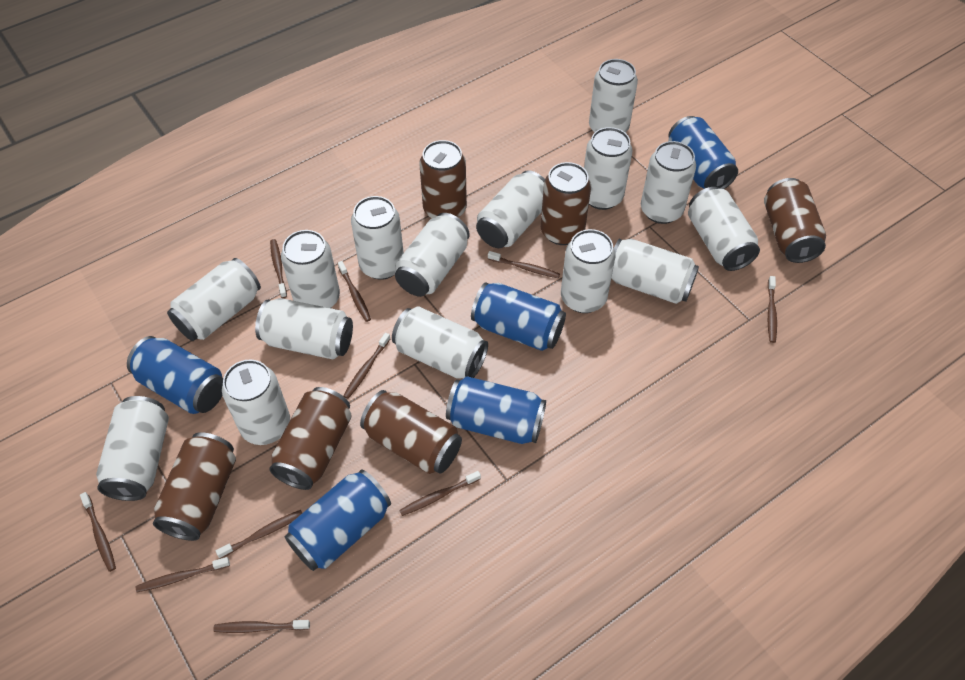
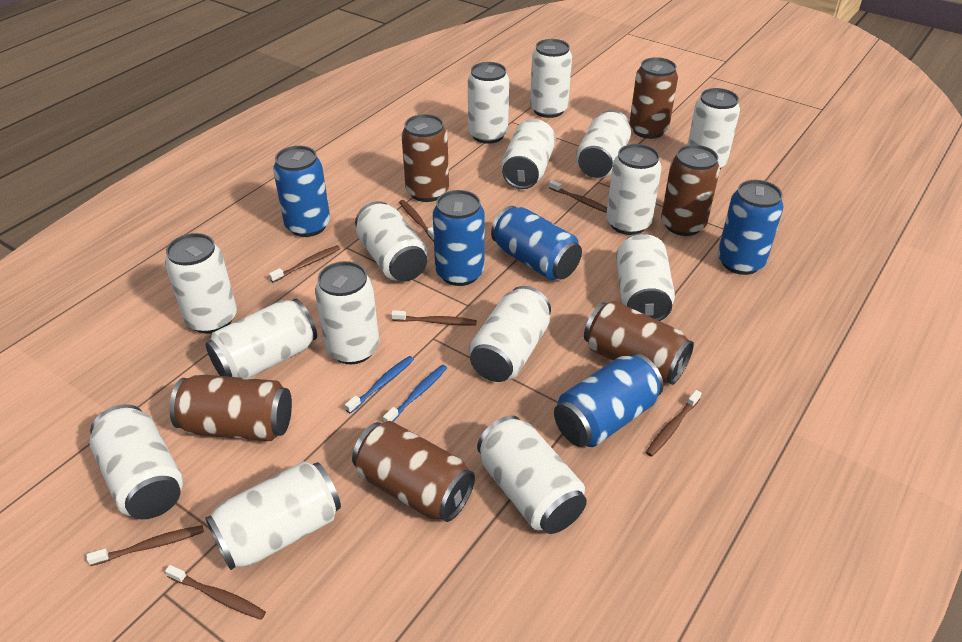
blue toothbrush: 0 -> 2
brown toothbrush: 10 -> 7

